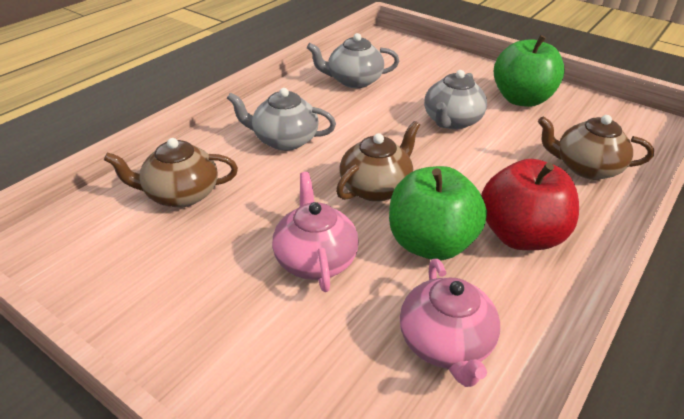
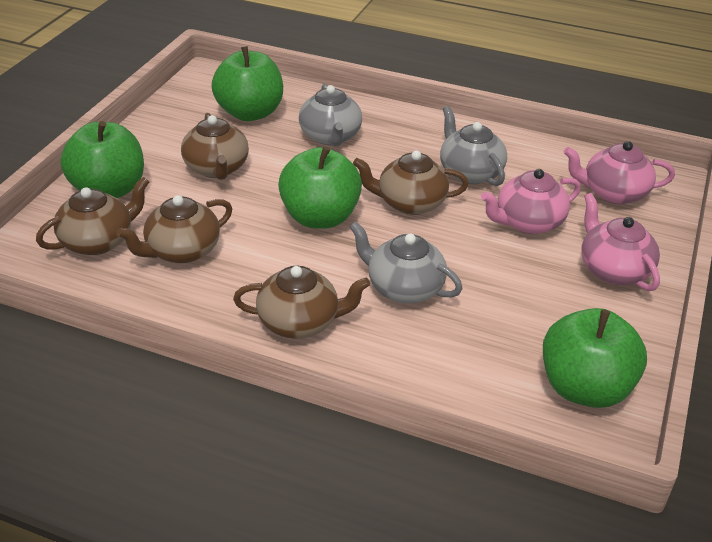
brown teapot: 3 -> 5
green apple: 2 -> 4
pink teapot: 2 -> 3
red apple: 1 -> 0

